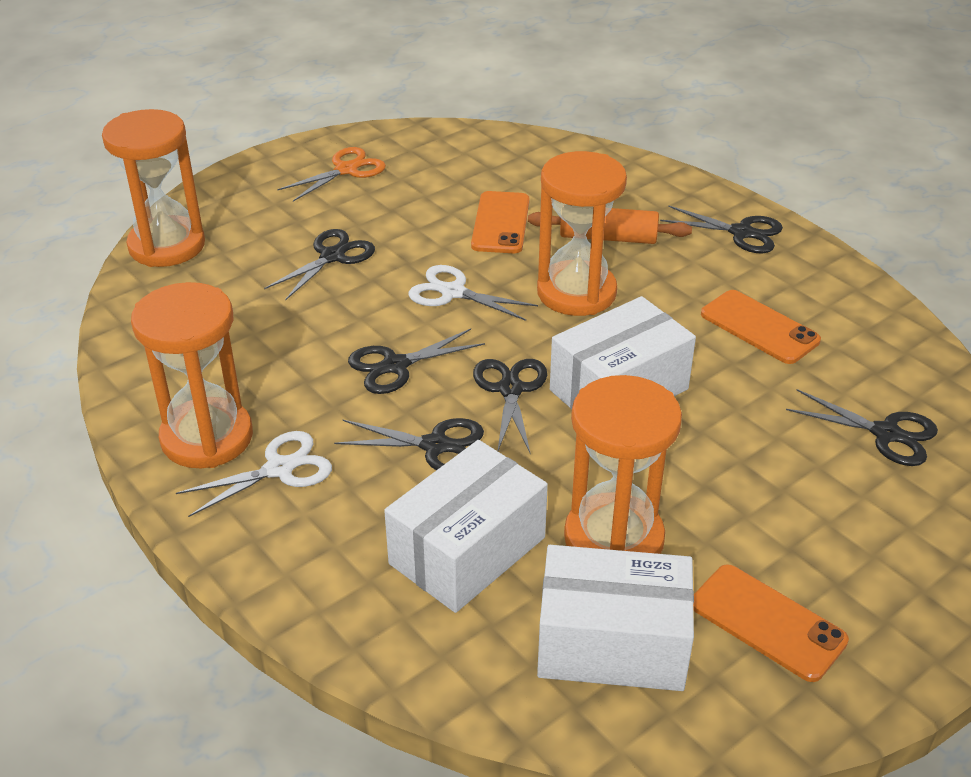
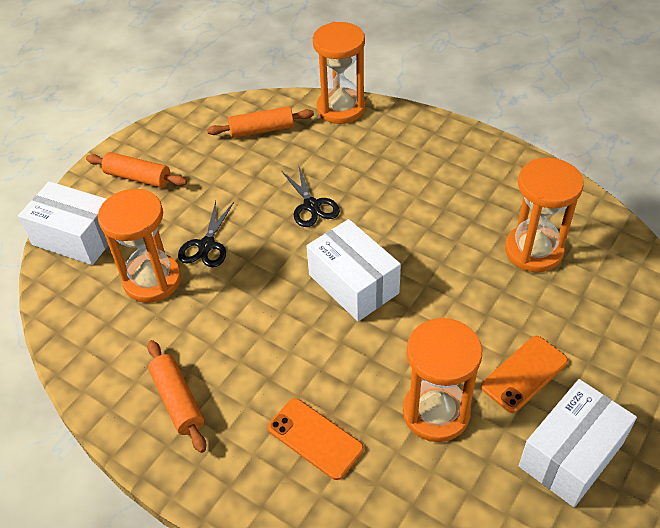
black scissors: 6 -> 2
orange phone: 3 -> 2
orange rolling pin: 1 -> 3
orange scissors: 1 -> 0
white scissors: 2 -> 0

